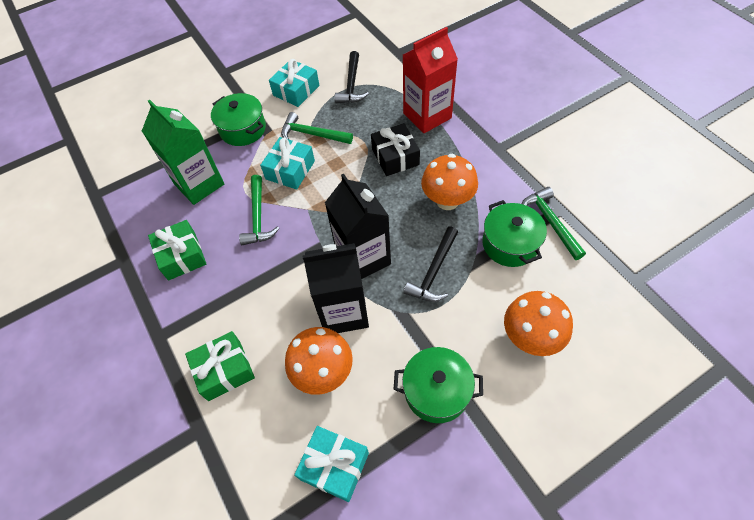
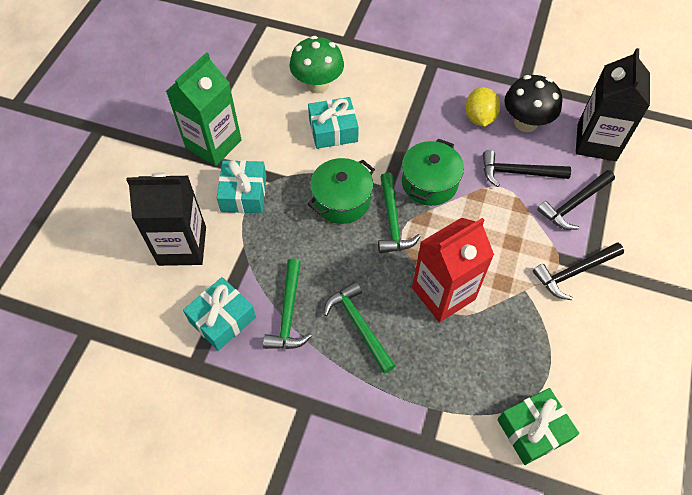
black gift: 1 -> 0
black hammer: 2 -> 3
black mushroom: 0 -> 1
green gift: 2 -> 1
green mushroom: 0 -> 1
green pot: 3 -> 2
orange mushroom: 3 -> 0
yellow lemon: 0 -> 1

